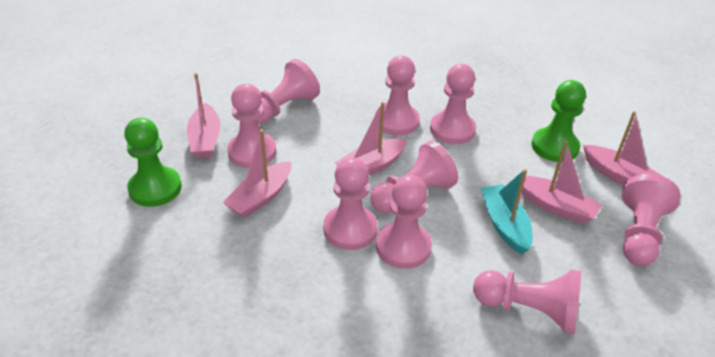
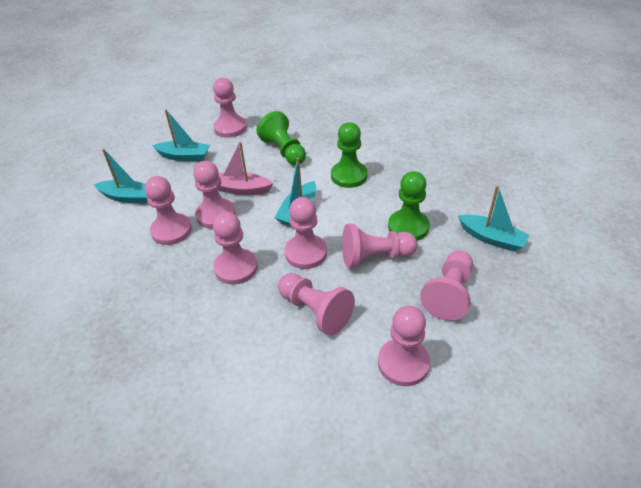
green pawn: 2 -> 3
pink boat: 5 -> 1
turquoise boat: 1 -> 4

